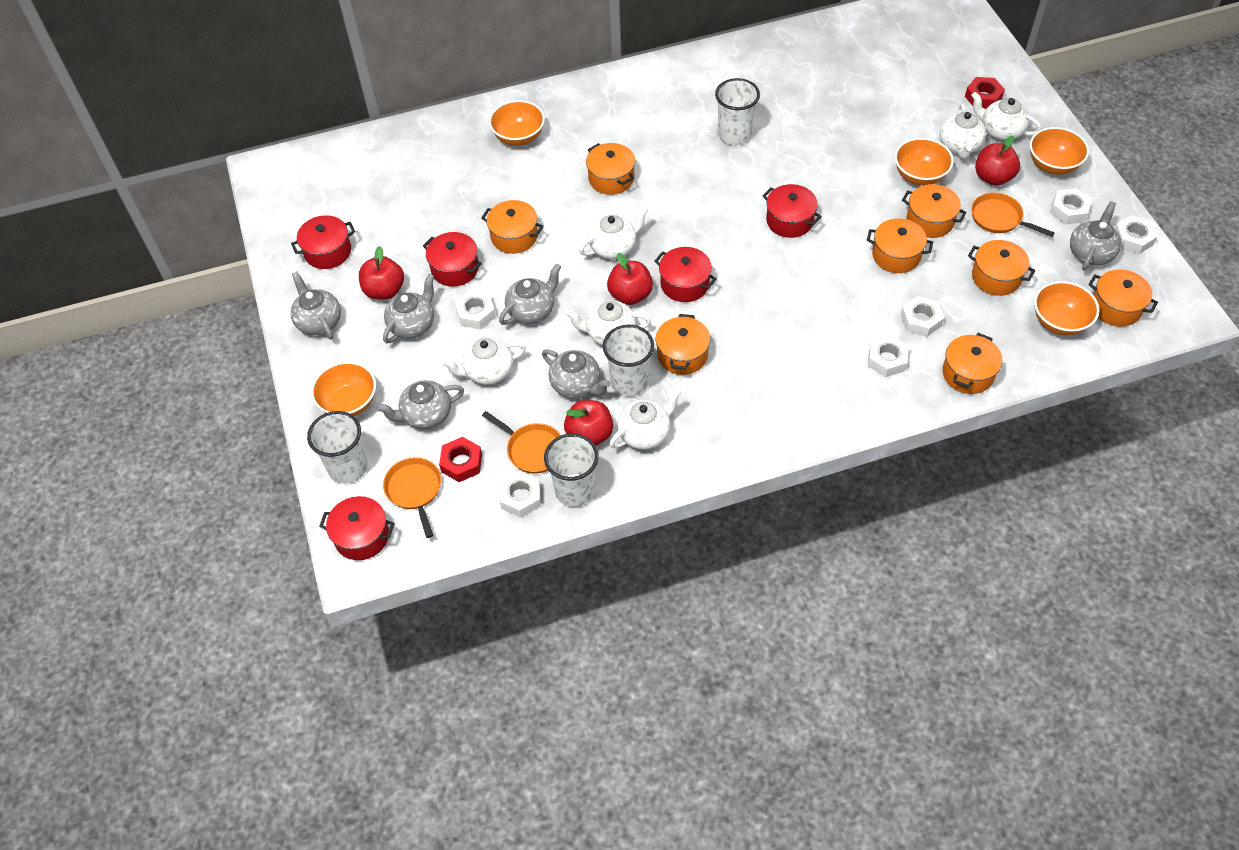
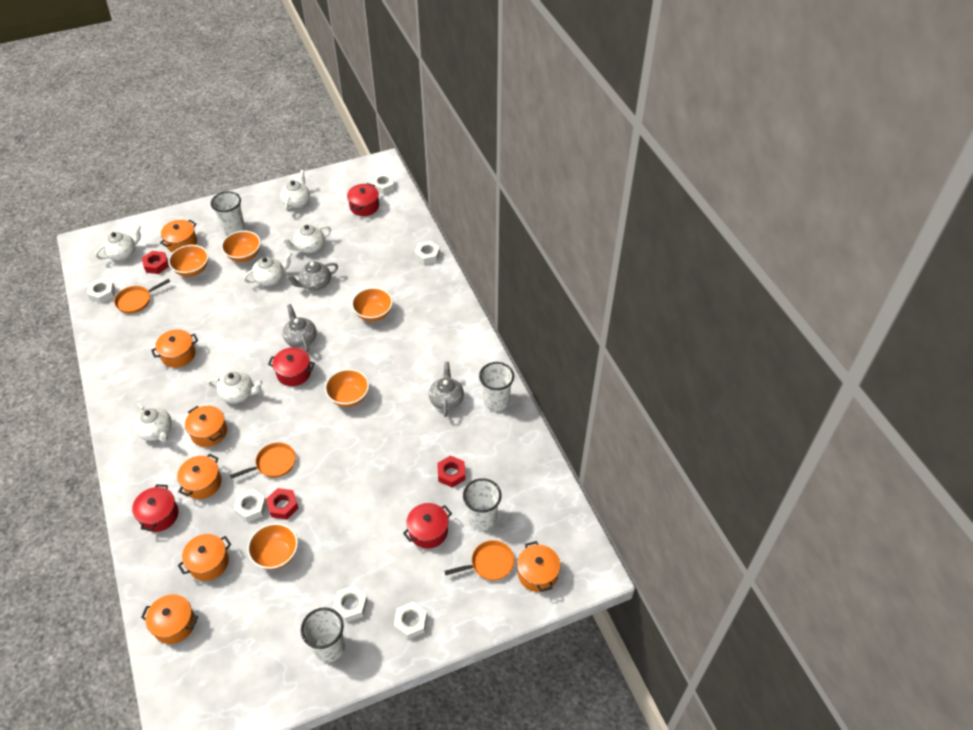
grey teapot: 6 -> 3
orange pot: 8 -> 7
red apple: 4 -> 0
red nut: 2 -> 3
red pot: 5 -> 4

